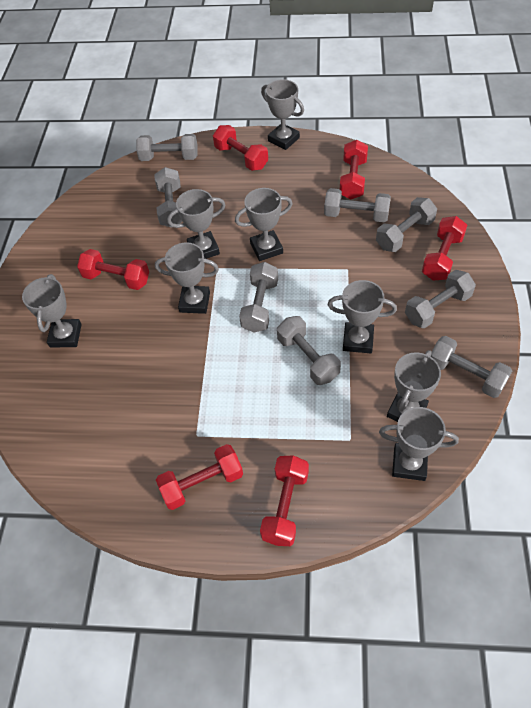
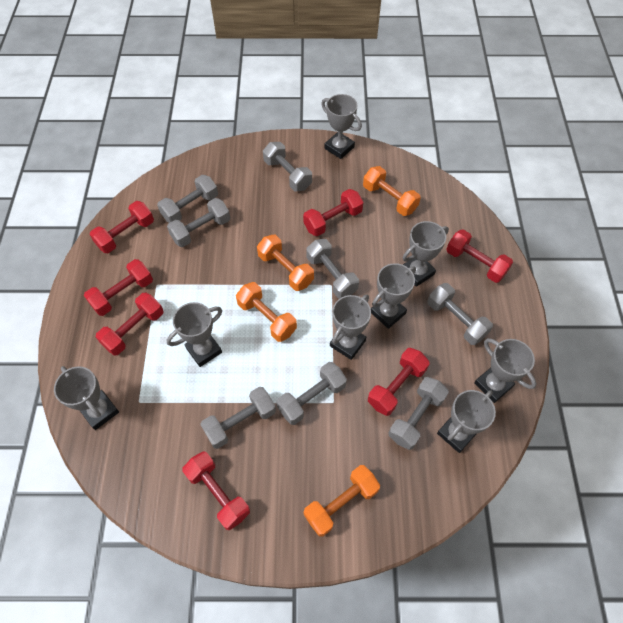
orange dumbbell: 0 -> 4
red dumbbell: 6 -> 7

